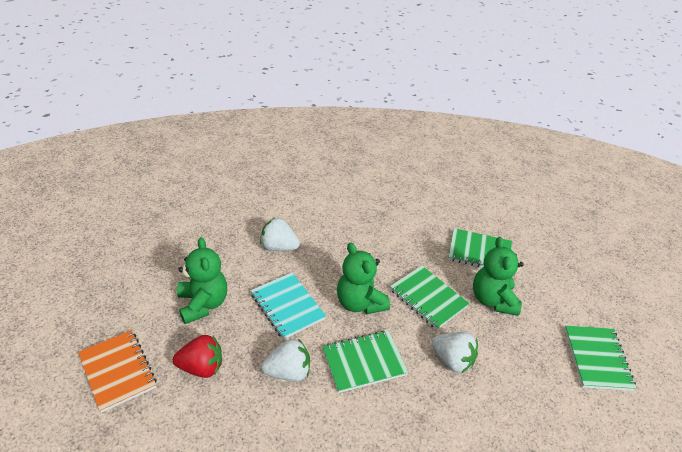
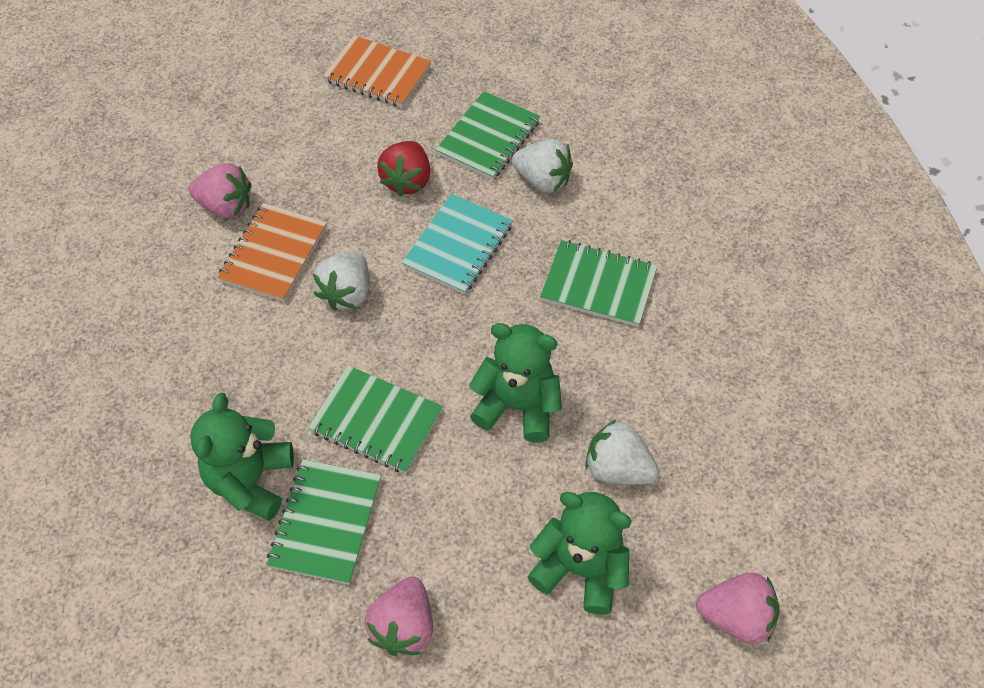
orange notebook: 1 -> 2
pink strawberry: 0 -> 3

